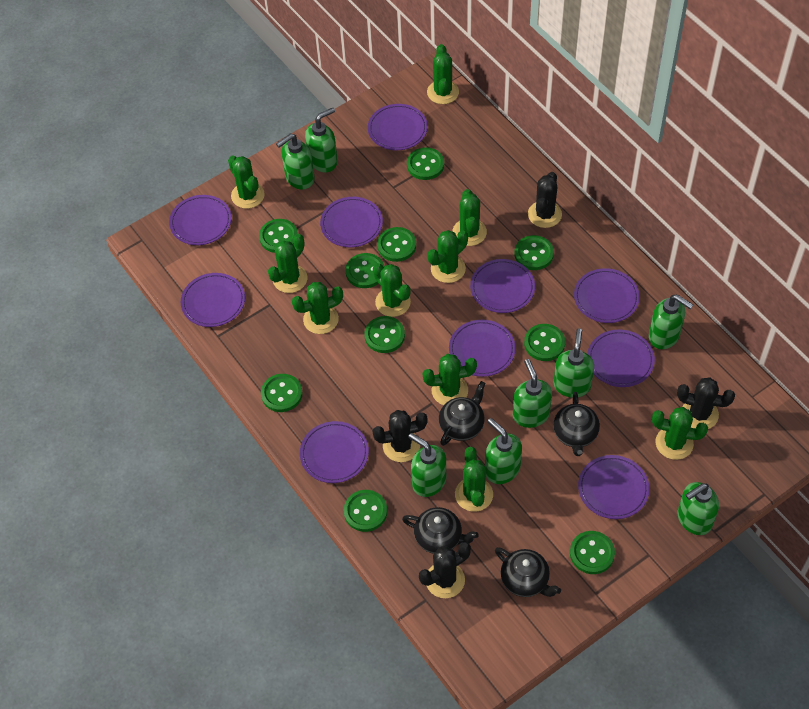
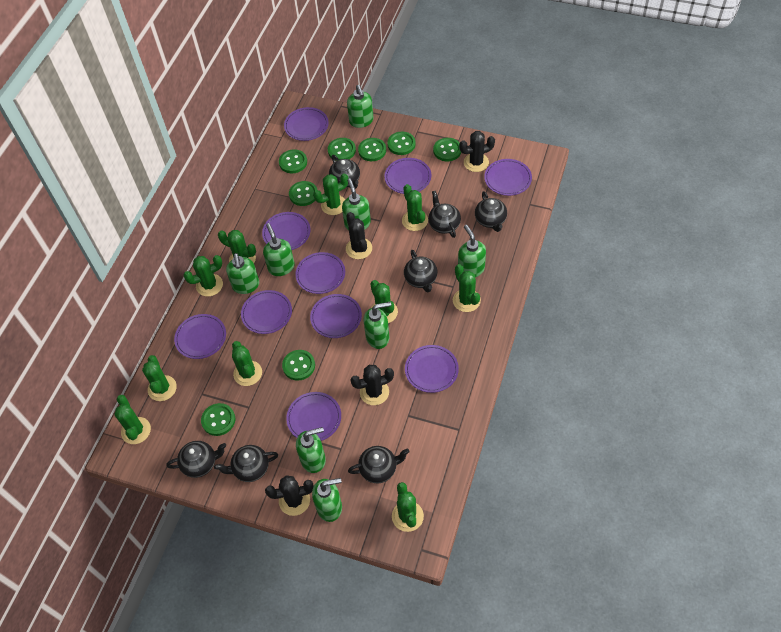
black teapot: 4 -> 7
green button: 10 -> 8

